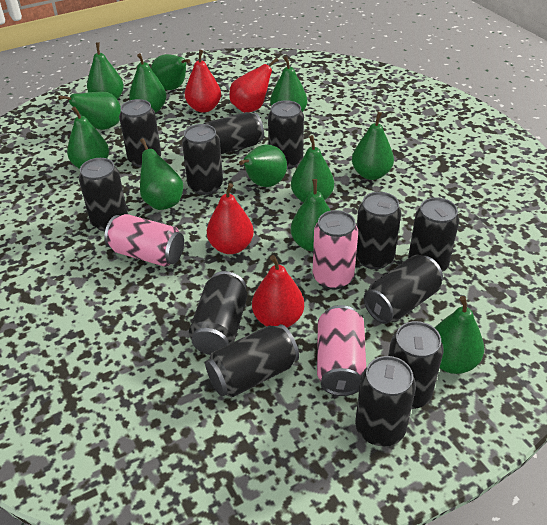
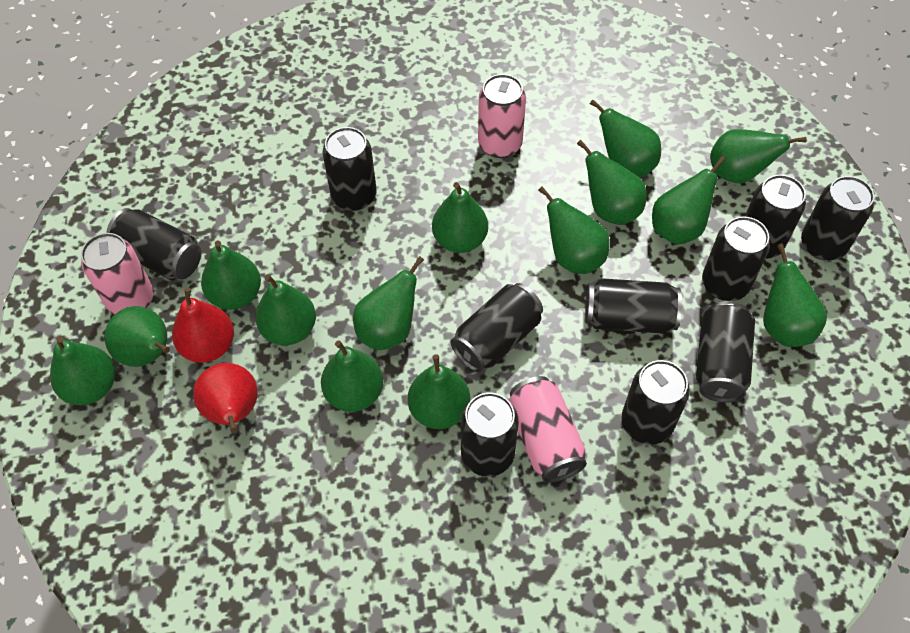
black can: 12 -> 10
green pear: 12 -> 14
red pear: 4 -> 2

